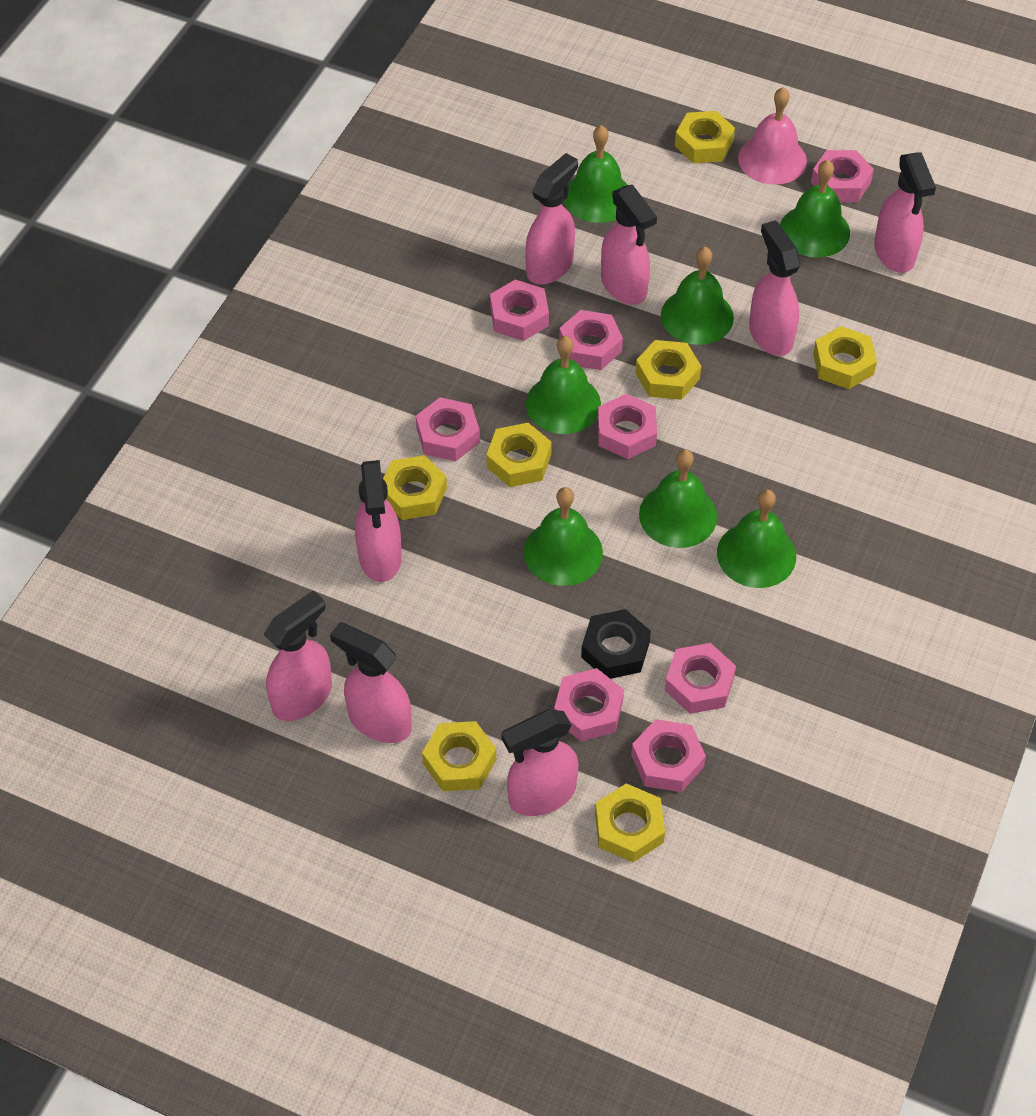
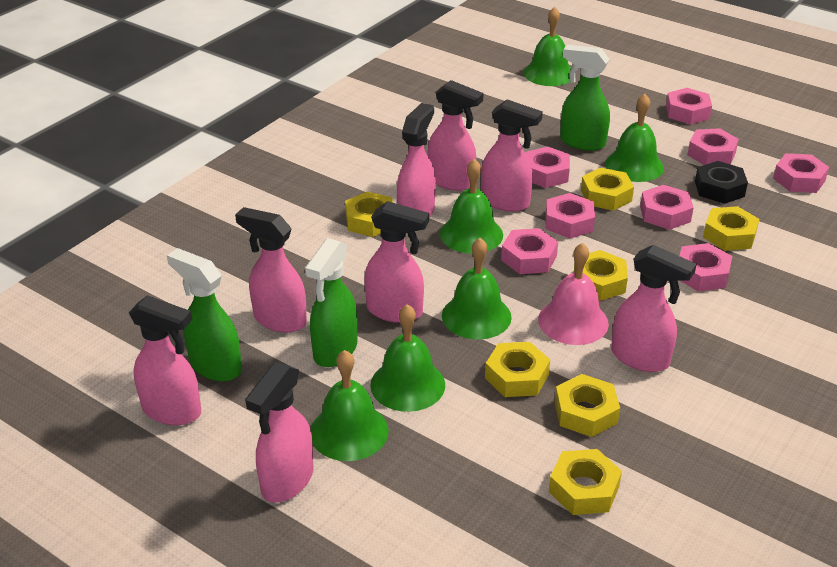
green bell: 7 -> 6
green spray bottle: 0 -> 3

